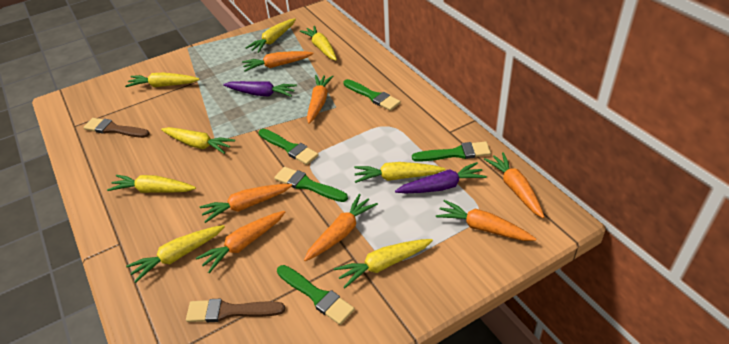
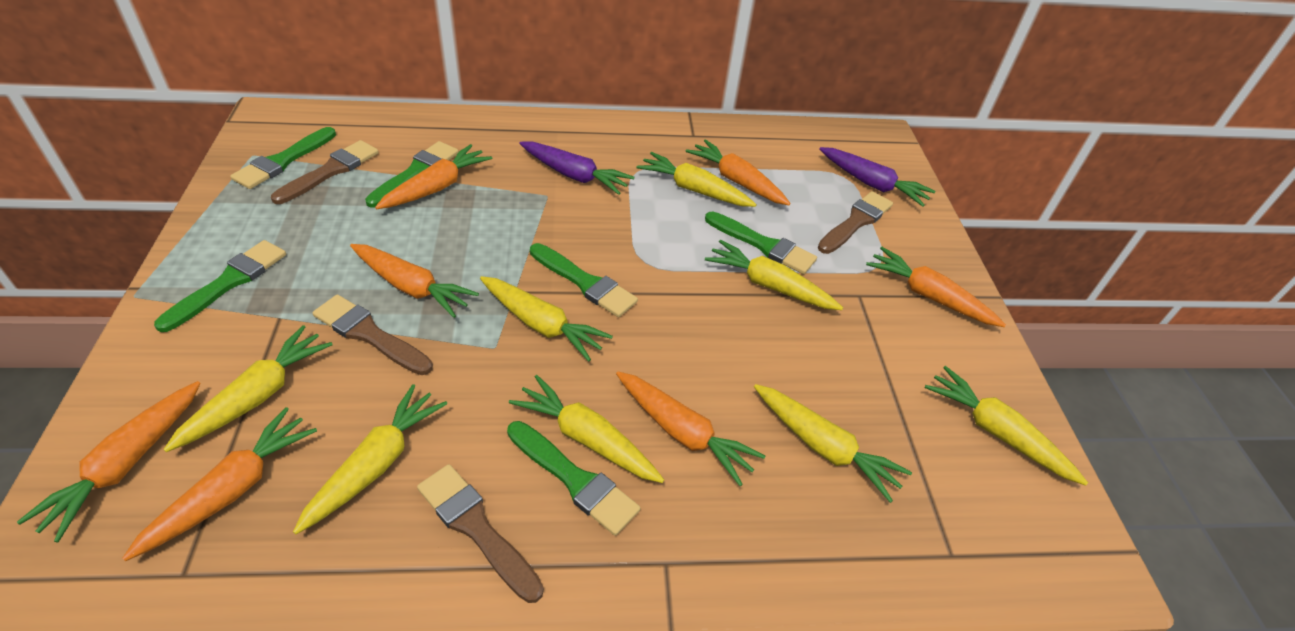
brown brush: 2 -> 4
green brush: 5 -> 6

